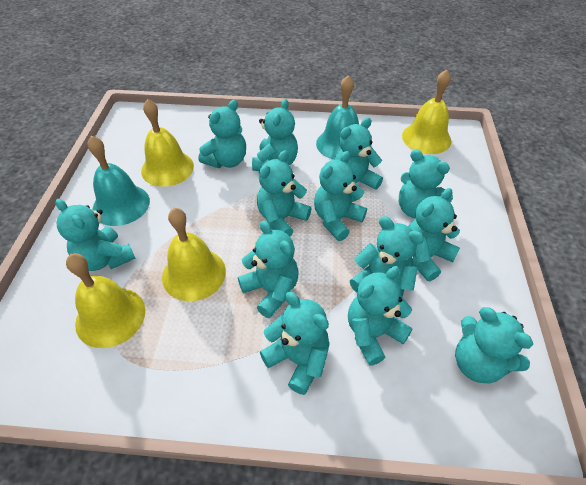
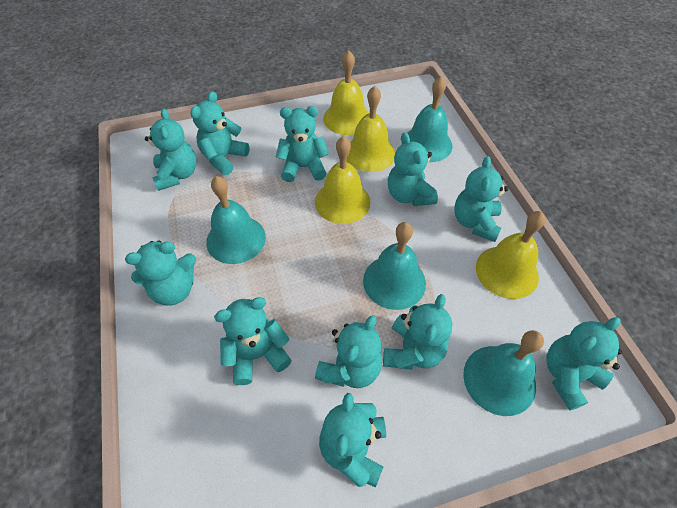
turquoise bell: 2 -> 4
turquoise teddy bear: 13 -> 11

